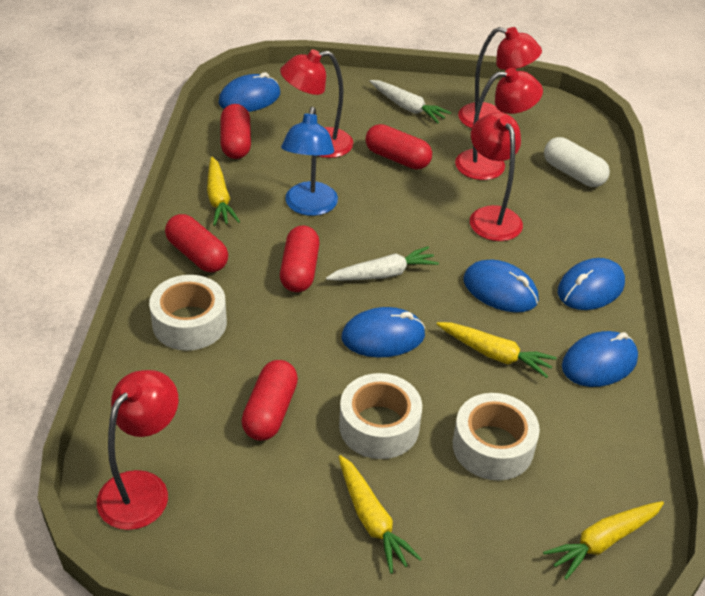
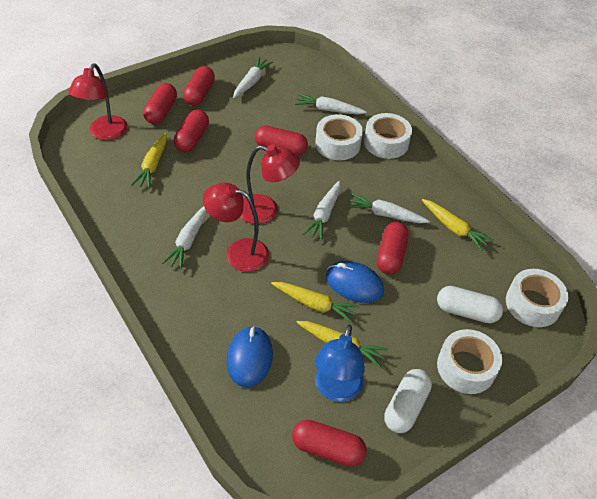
blue mouse: 5 -> 2
red capsule: 5 -> 6
red lamp: 5 -> 3
white capsule: 1 -> 2
white carrot: 2 -> 5
white tape: 3 -> 4

